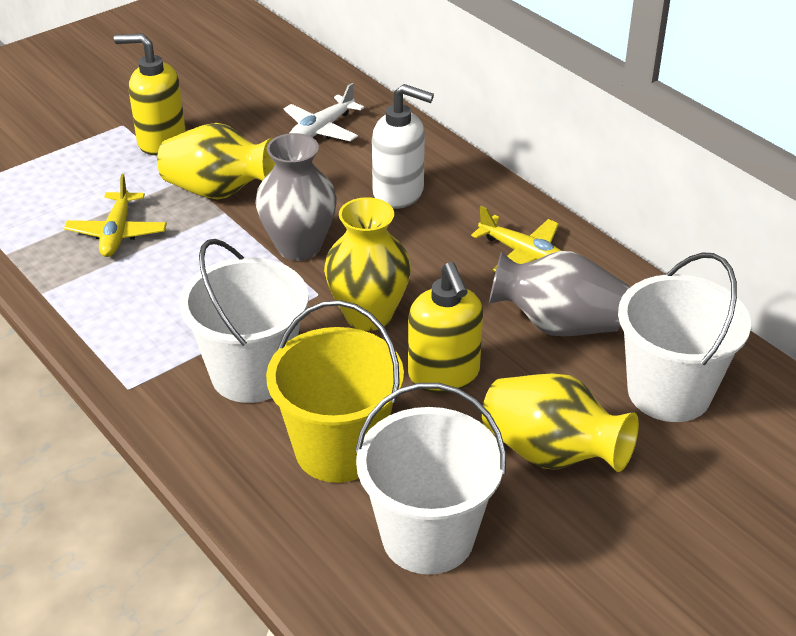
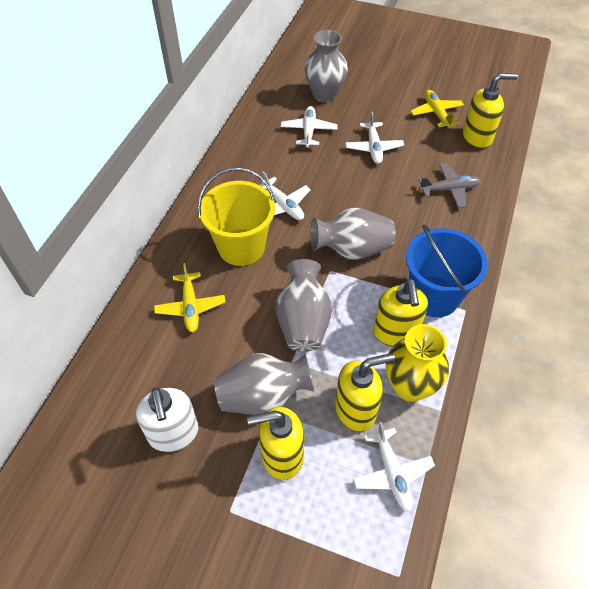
blue bucket: 0 -> 1
grey plane: 0 -> 1
grey vase: 2 -> 4
white bucket: 3 -> 0
white plane: 1 -> 4
yellow soap dispenser: 2 -> 4
yellow vase: 3 -> 1

